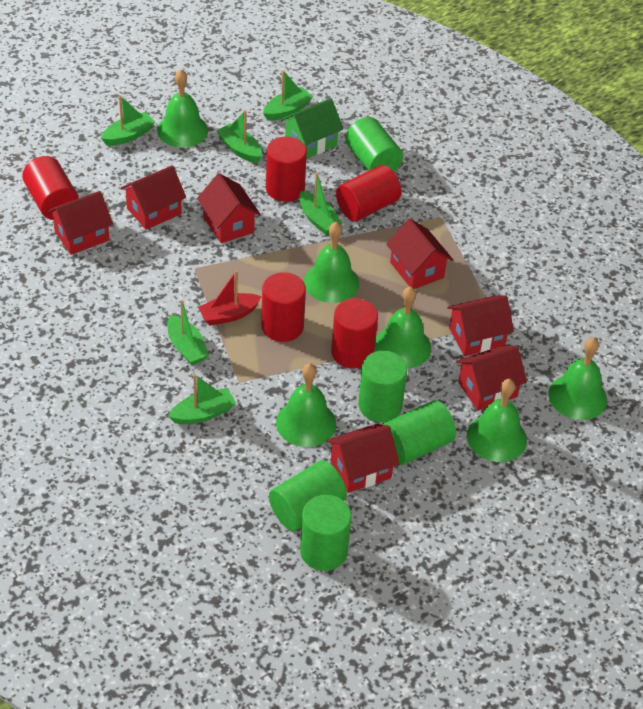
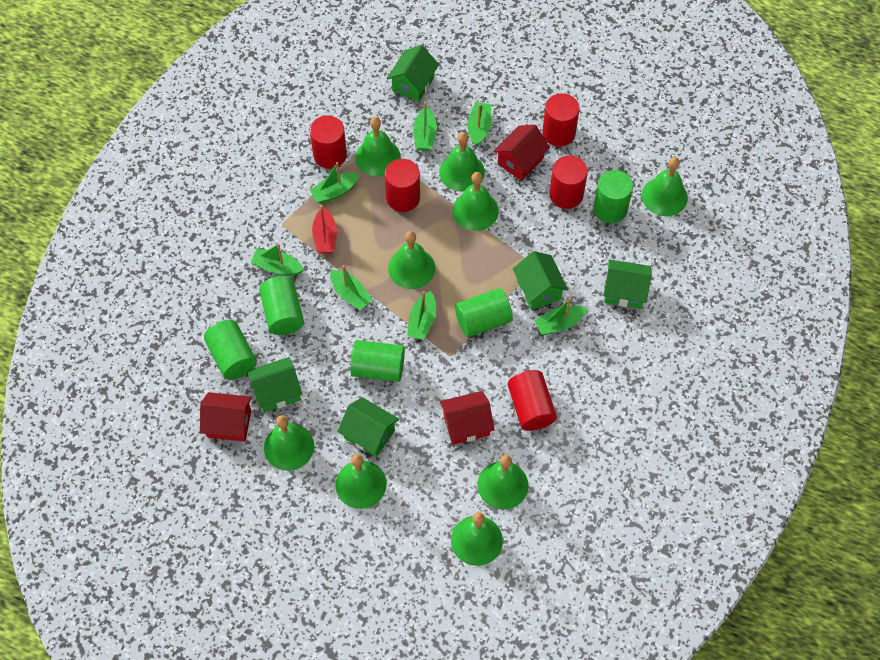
green bell: 6 -> 9
green boat: 6 -> 7
green house: 1 -> 5
red house: 7 -> 3

